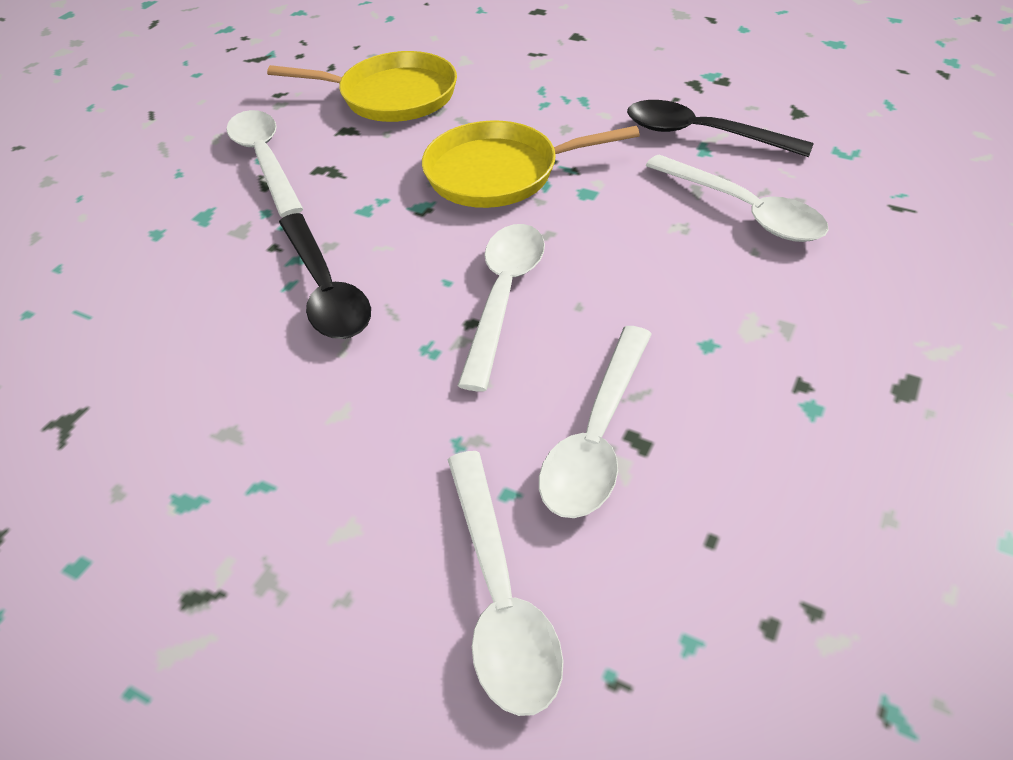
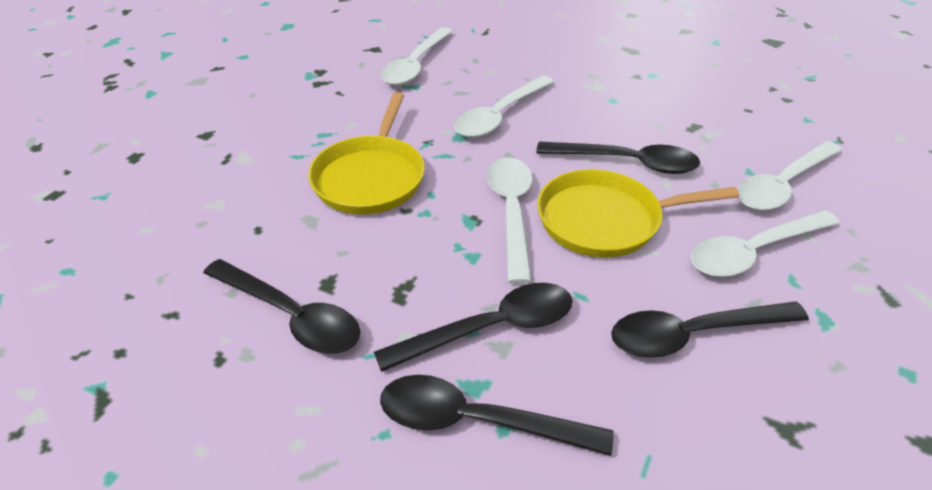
black spoon: 2 -> 5

